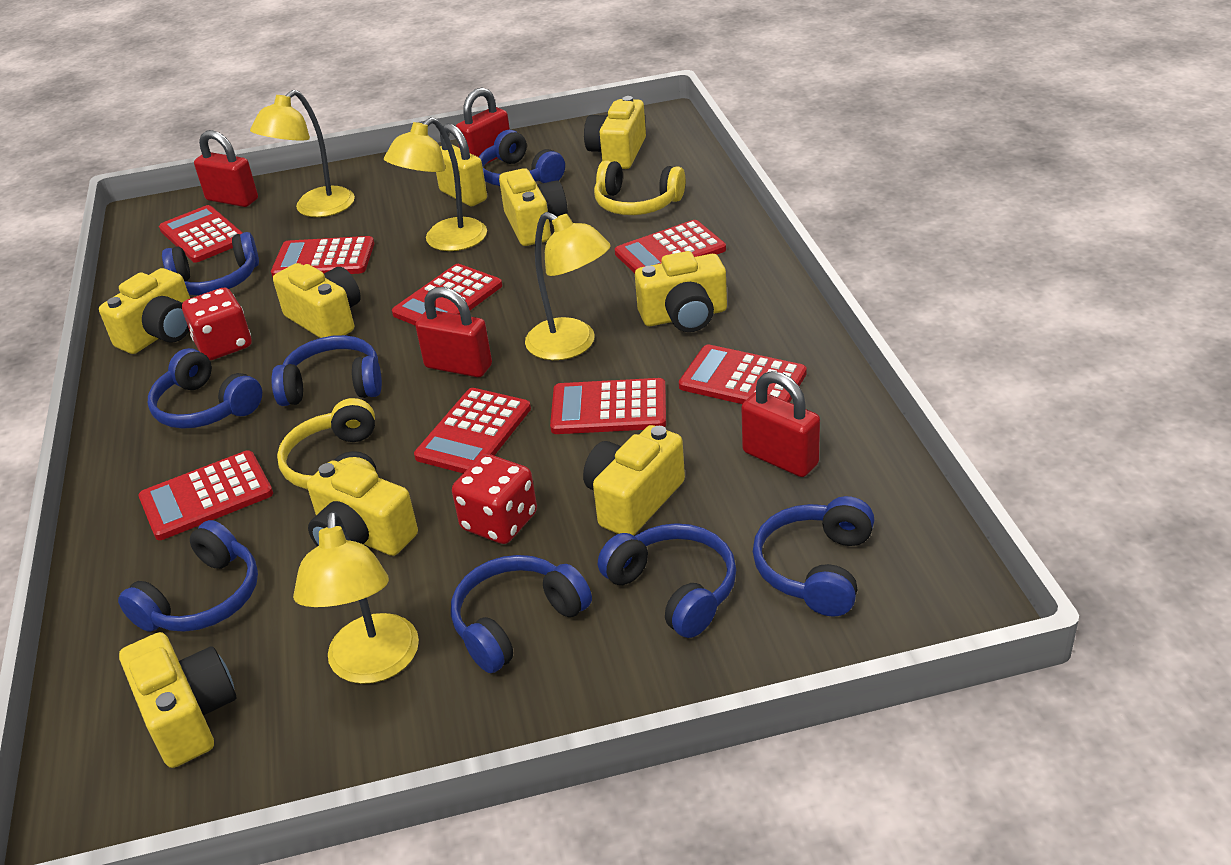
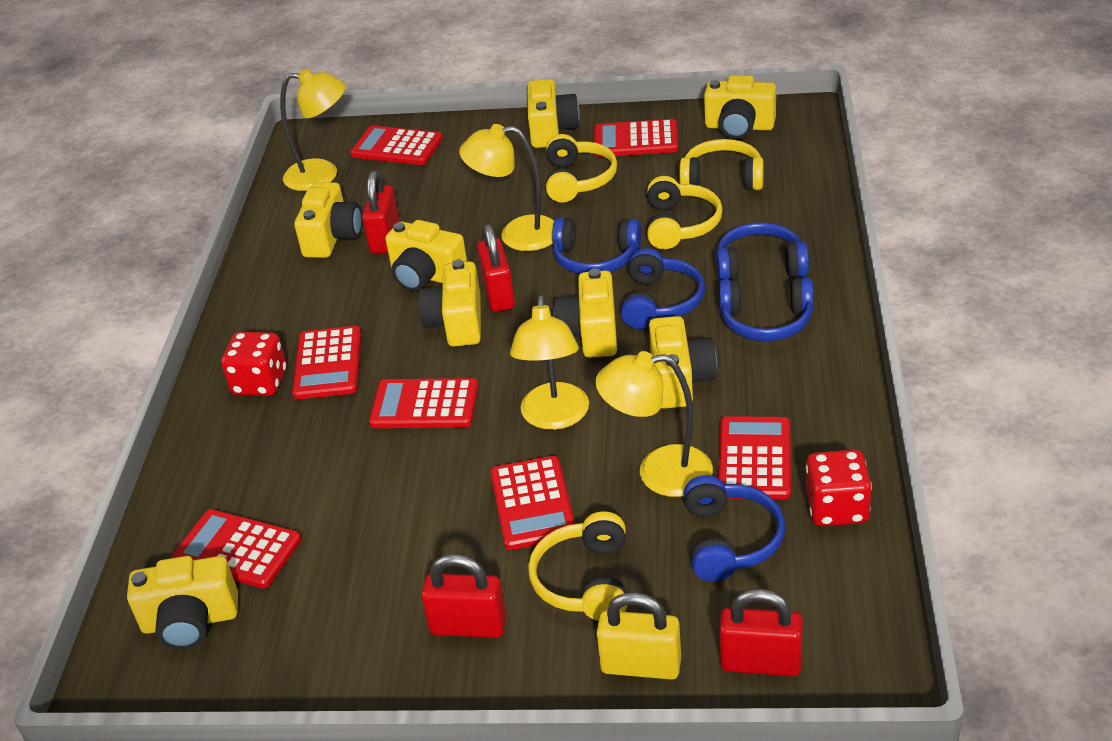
blue headphones: 8 -> 5
red calculator: 8 -> 7
yellow headphones: 2 -> 4

